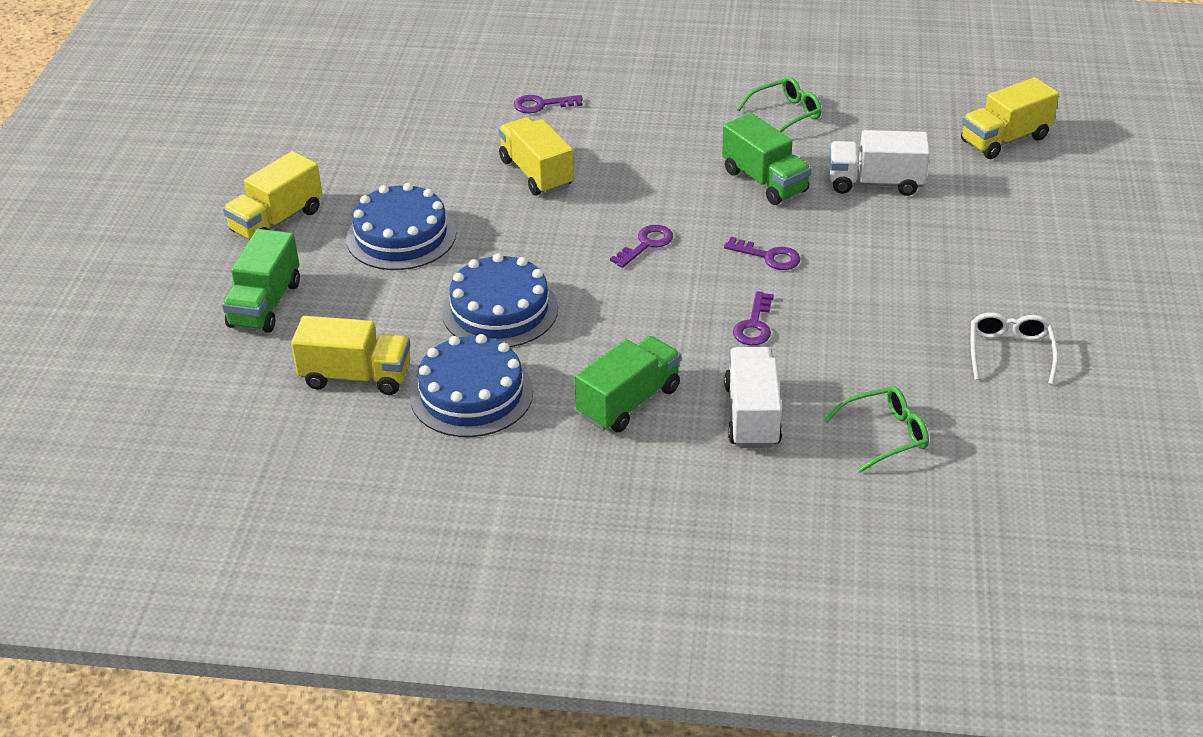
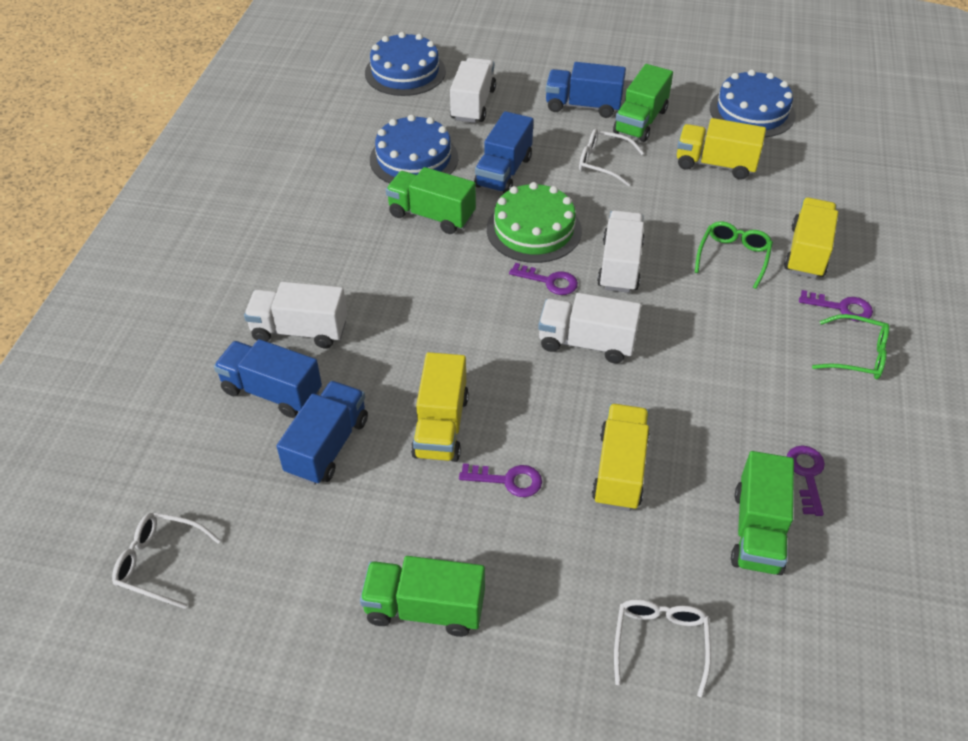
blue truck: 0 -> 4
green cake: 0 -> 1
green truck: 3 -> 4
white glasses: 1 -> 3
white truck: 2 -> 4

